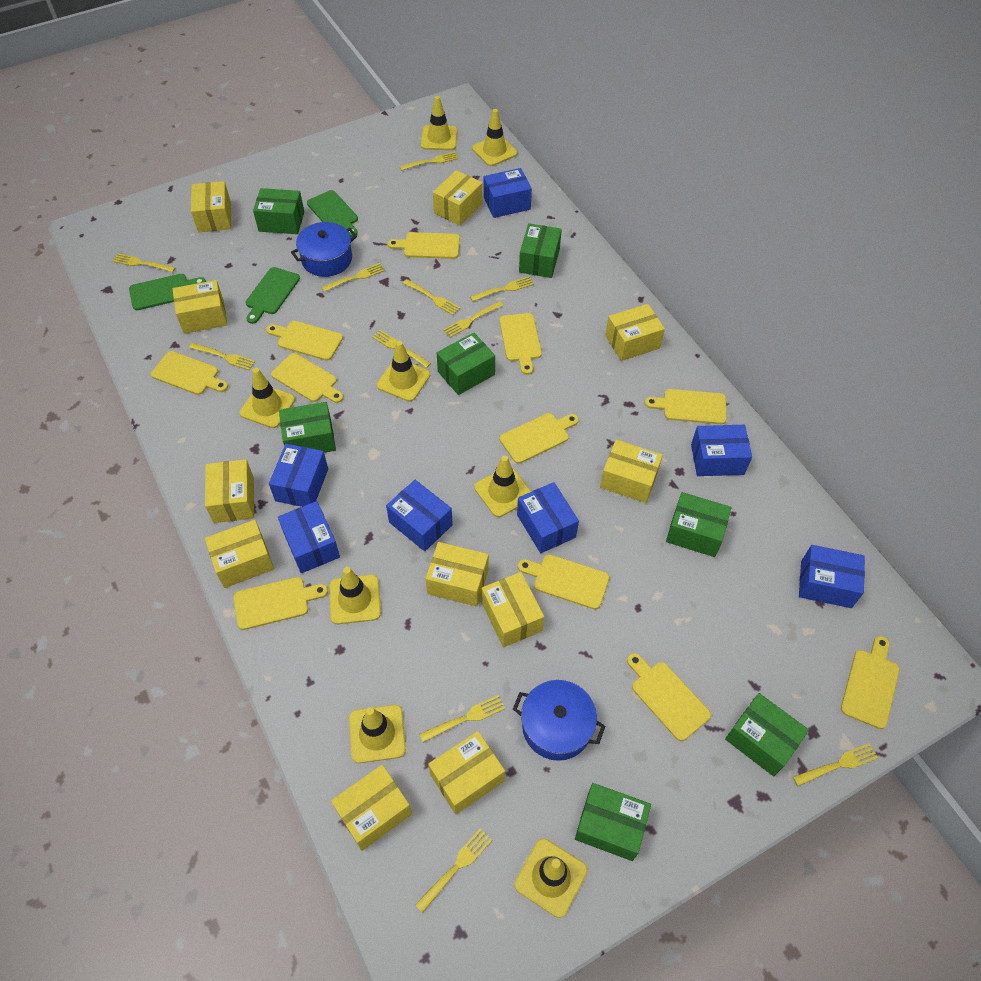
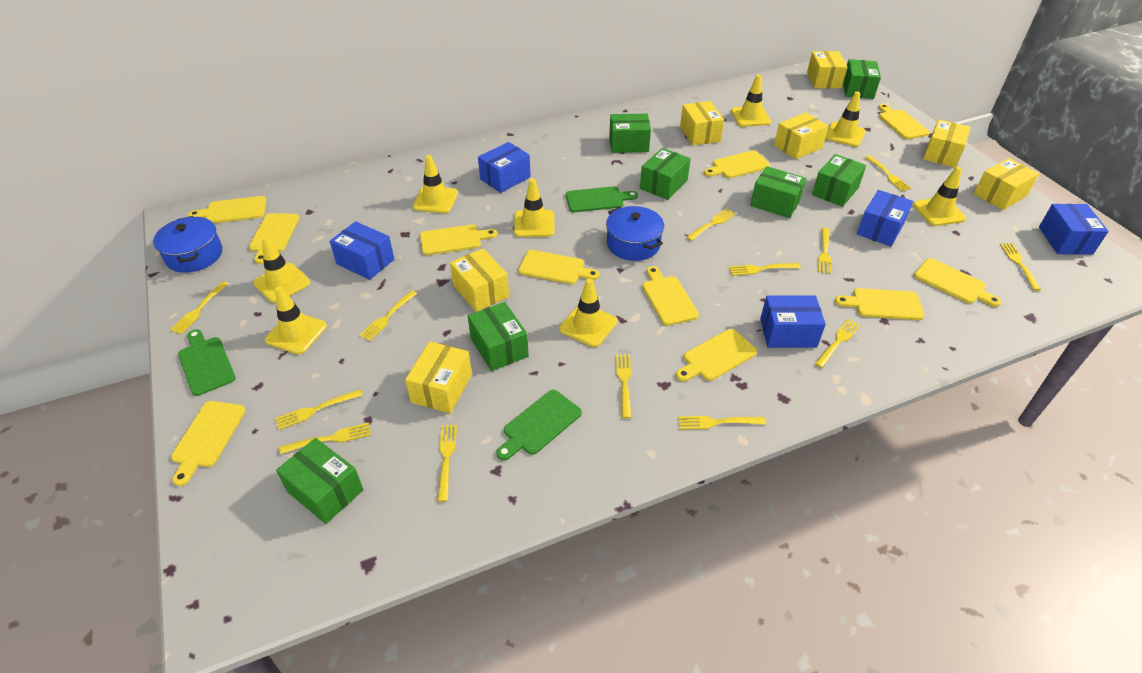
blue box: 7 -> 5
yellow box: 11 -> 7
yellow fork: 11 -> 13

